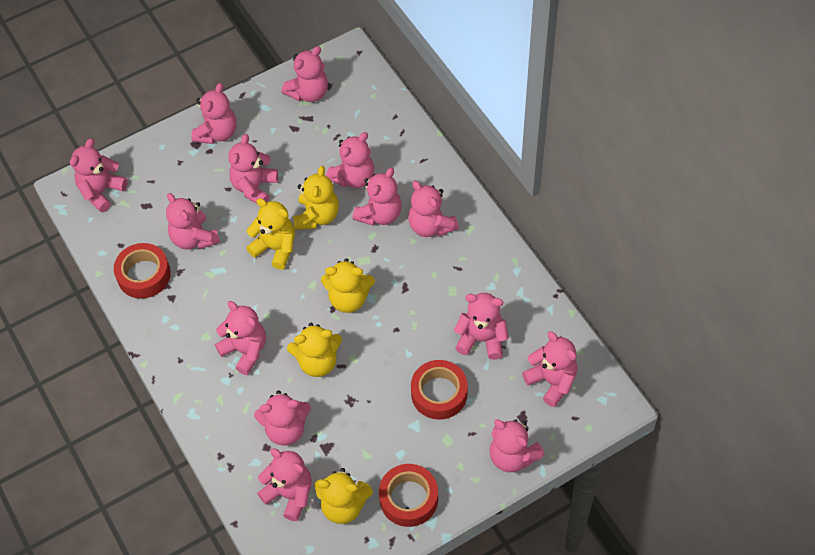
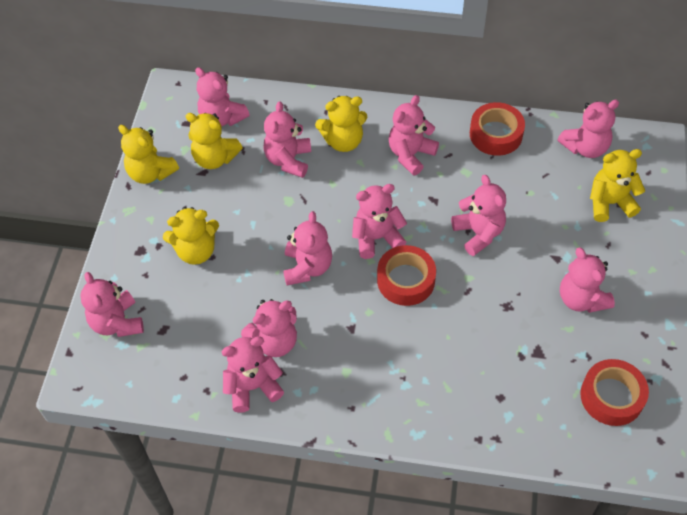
pink teddy bear: 14 -> 11

